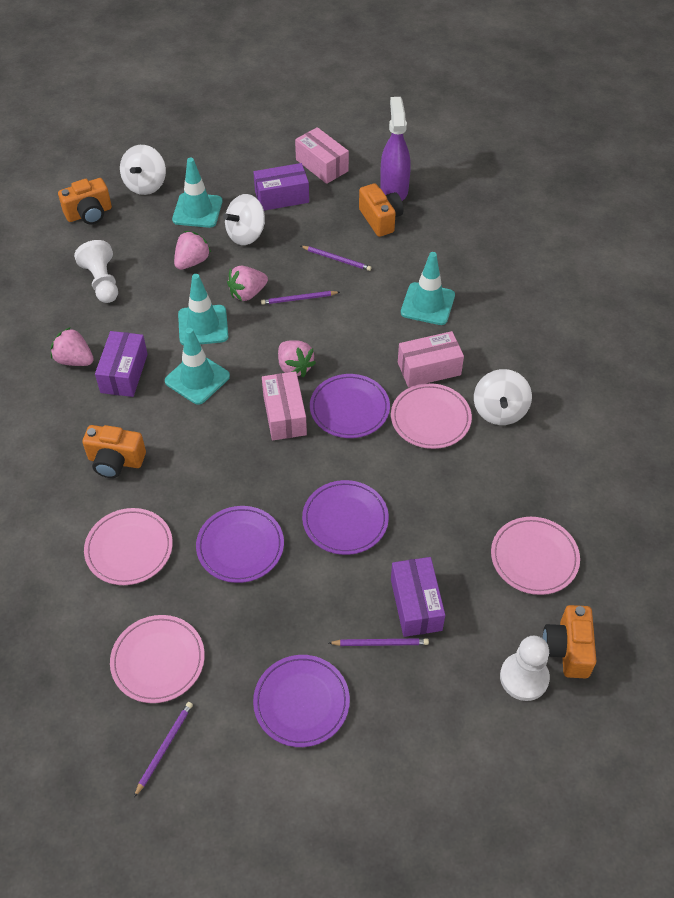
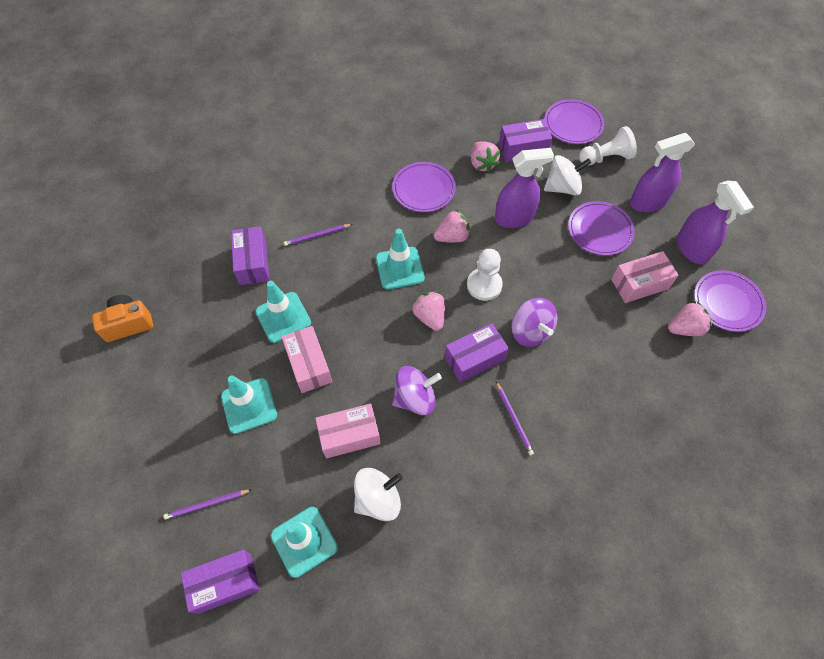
orange camera: 4 -> 1
pink plate: 4 -> 0
purple box: 3 -> 4
purple pencil: 4 -> 3
purple spinning top: 0 -> 2
purple spray bottle: 1 -> 3
white spinning top: 3 -> 2

